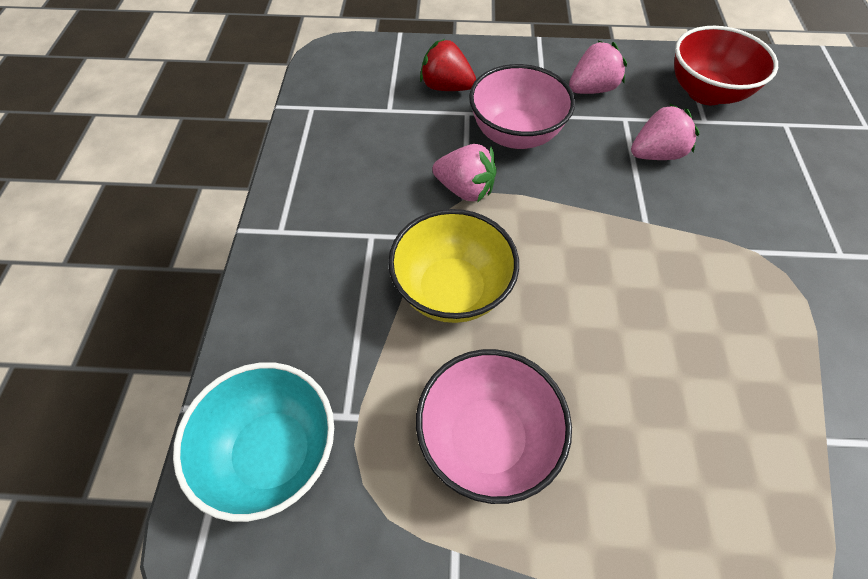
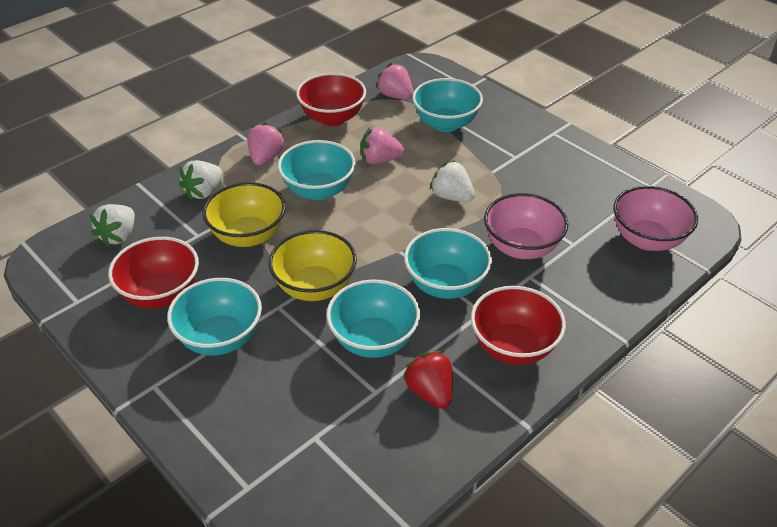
red bowl: 1 -> 3
turquoise bowl: 1 -> 5
white strawberry: 0 -> 3
yellow bowl: 1 -> 2

